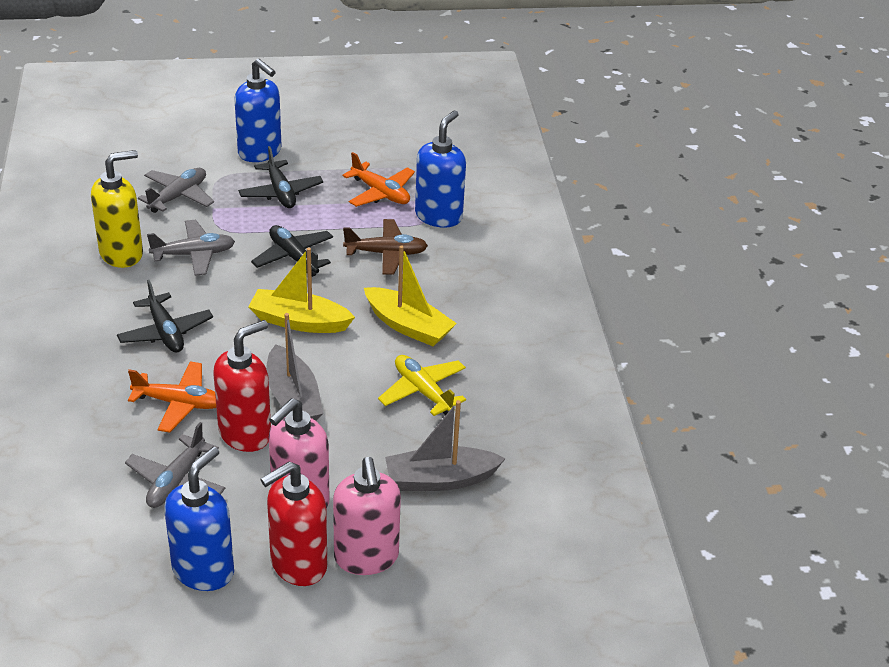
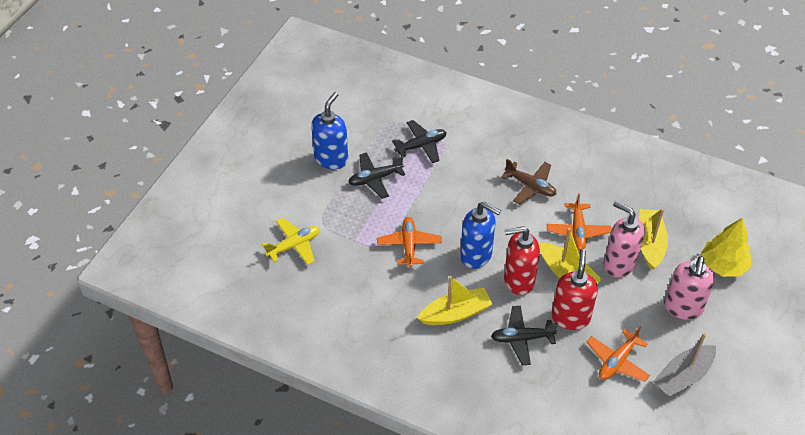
blue soap dispenser: 3 -> 2
grey boat: 2 -> 1
grey plane: 3 -> 0
orange plane: 2 -> 3
yellow boat: 2 -> 3
yellow soap dispenser: 1 -> 0
yellow tree: 0 -> 1

